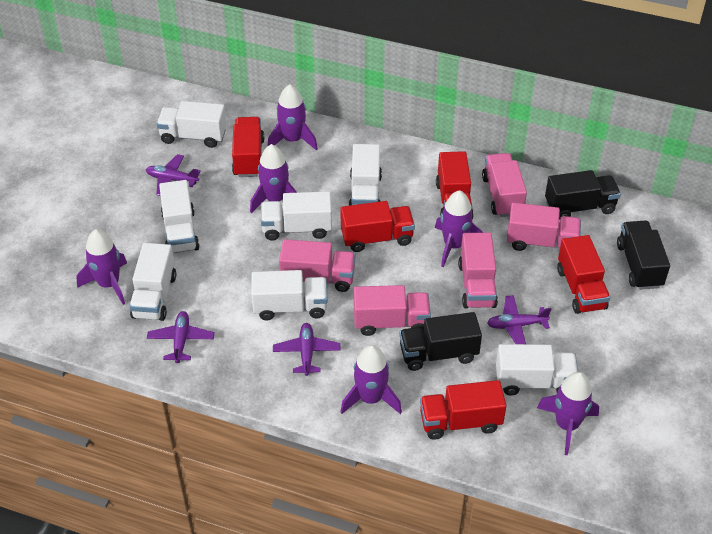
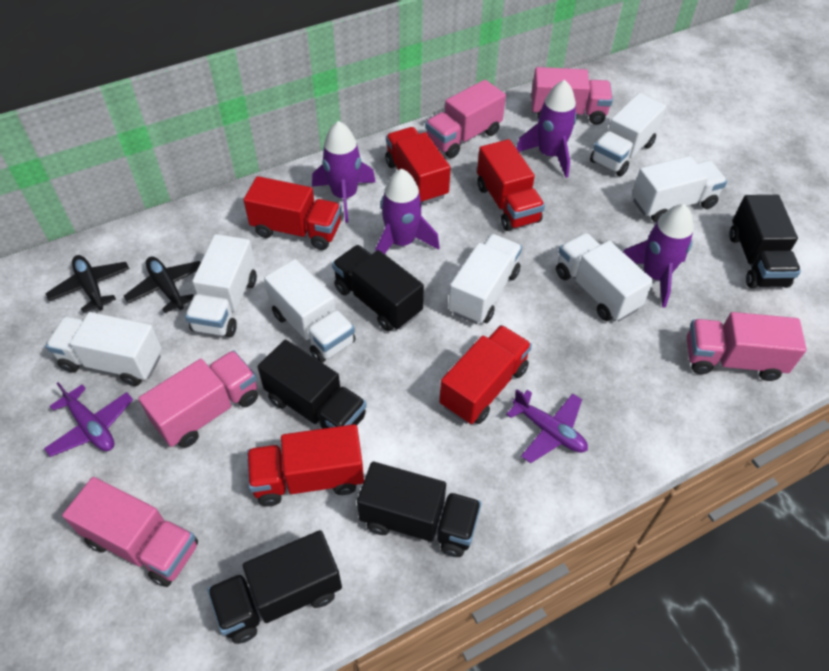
black plane: 0 -> 2
black truck: 3 -> 5
purple plane: 4 -> 2
purple rocket: 6 -> 4

